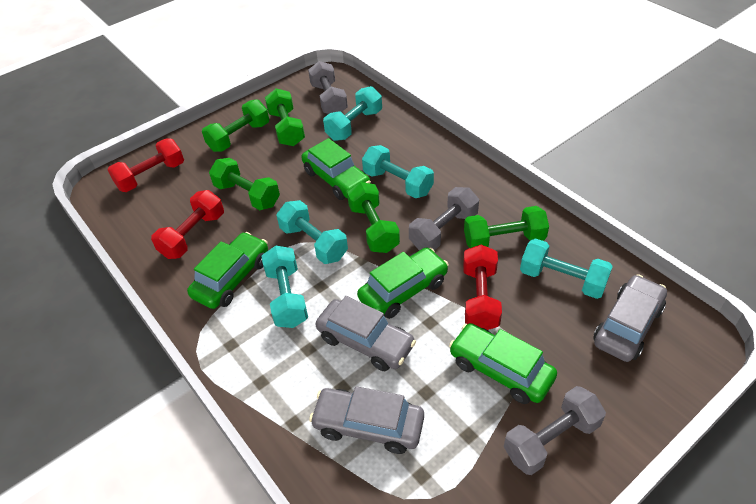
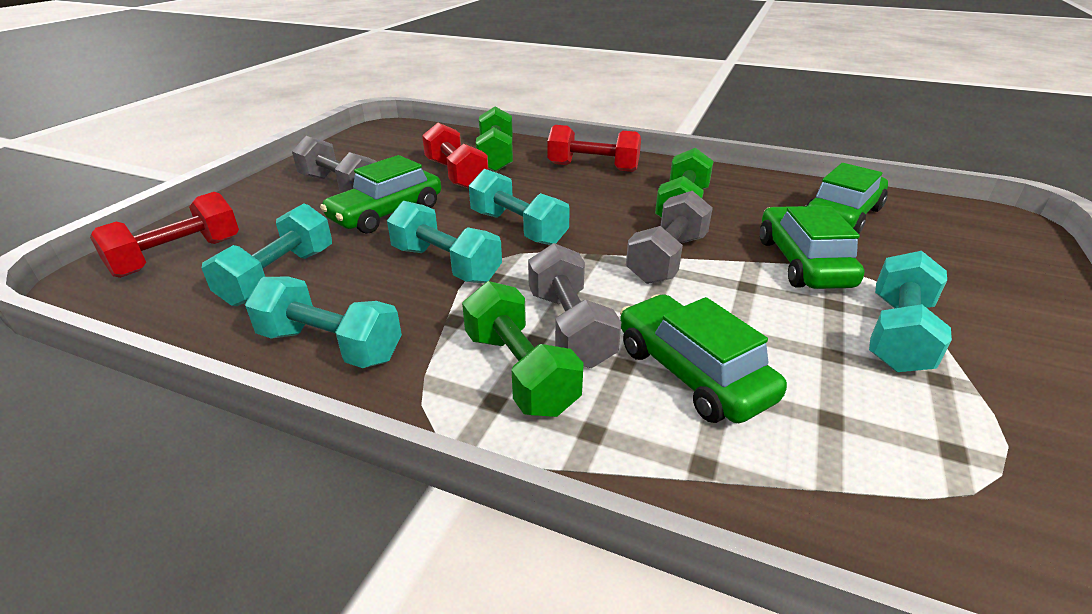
green dumbbell: 5 -> 3
grey car: 3 -> 0

